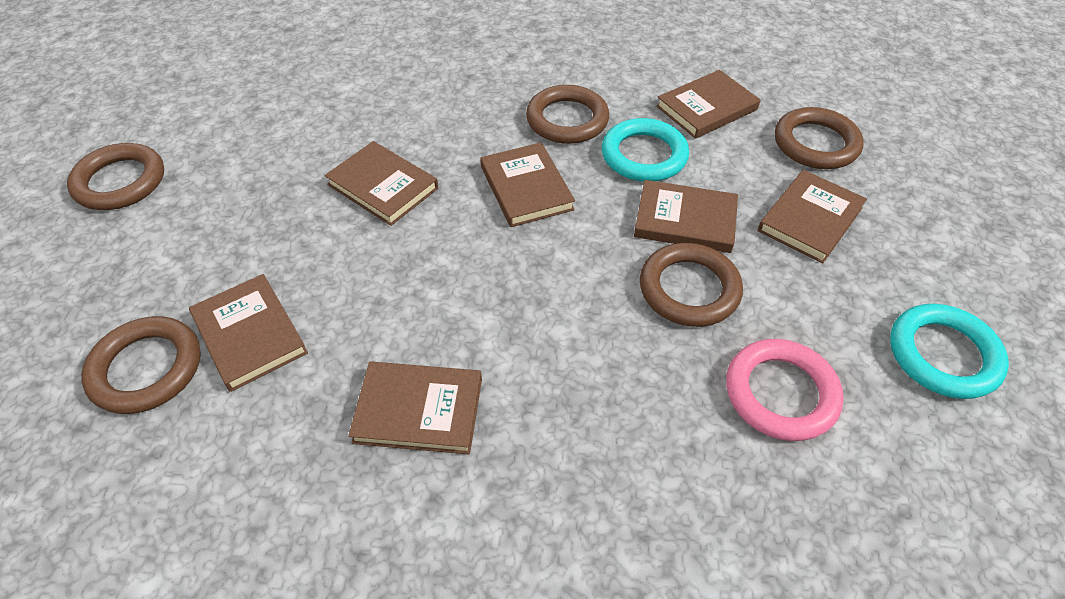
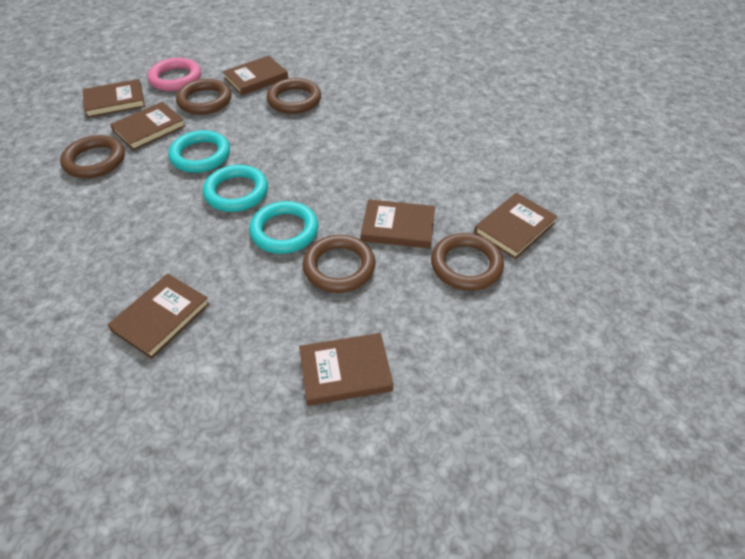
turquoise ring: 2 -> 3

